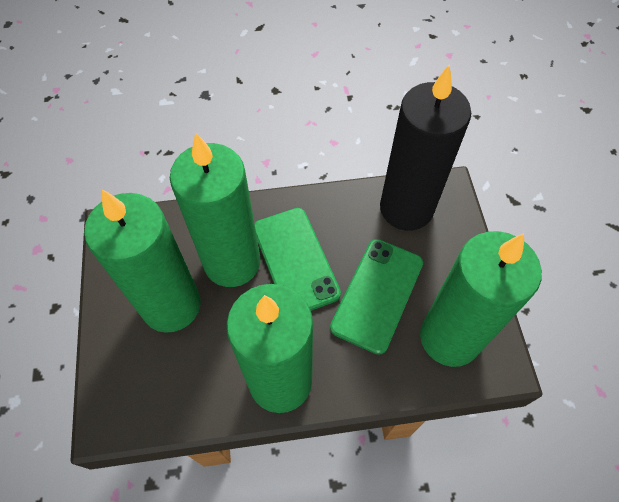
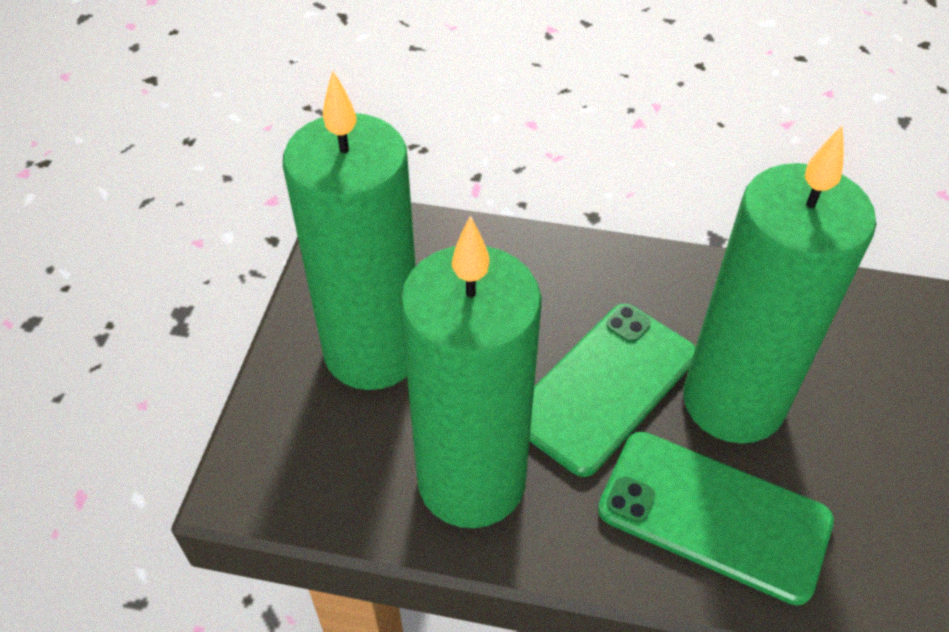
black candle: 1 -> 0
green candle: 4 -> 3

